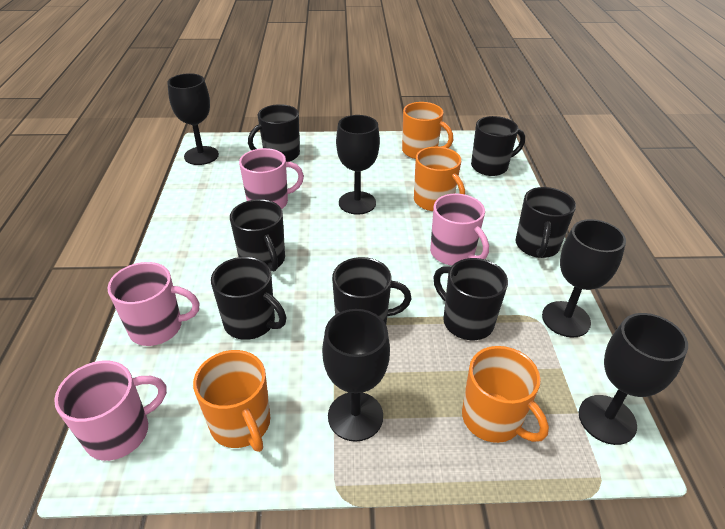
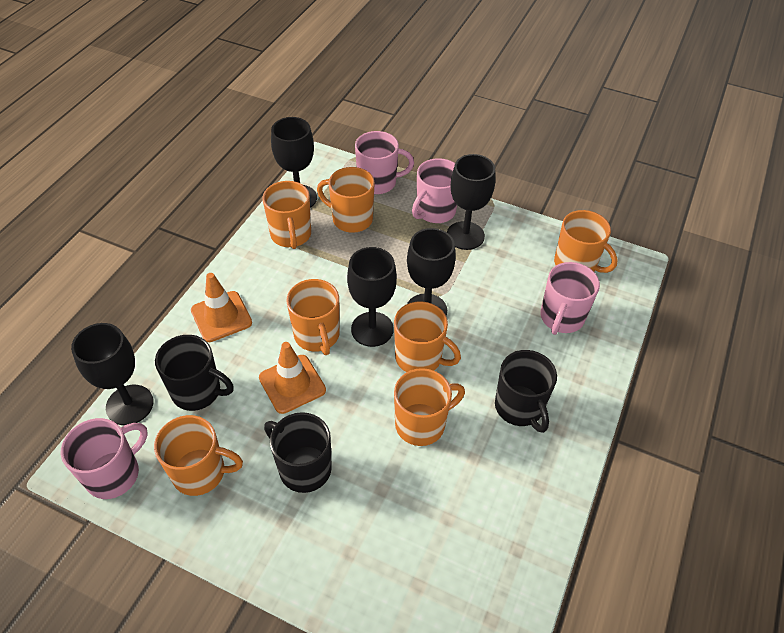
black mug: 7 -> 3
orange mug: 4 -> 7
orange traffic cone: 0 -> 2

